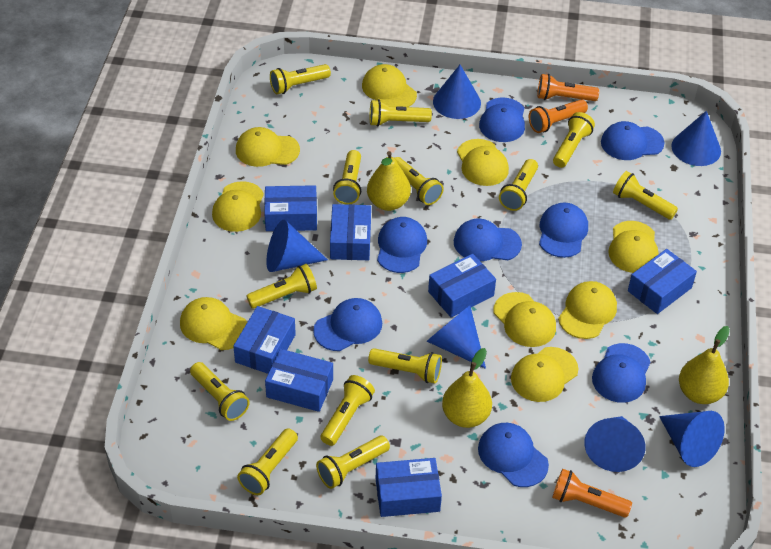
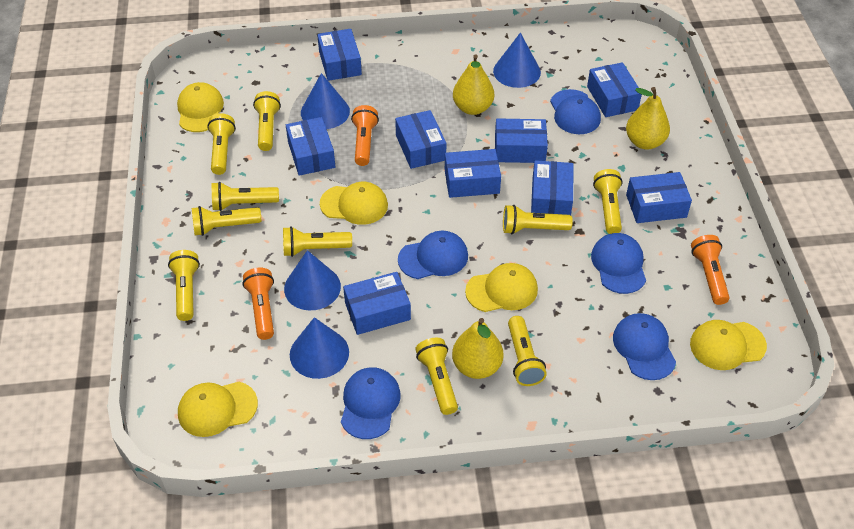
blue box: 7 -> 9
blue cap: 8 -> 5
blue cone: 6 -> 4
yellow cap: 9 -> 5
yellow flashlight: 13 -> 10

